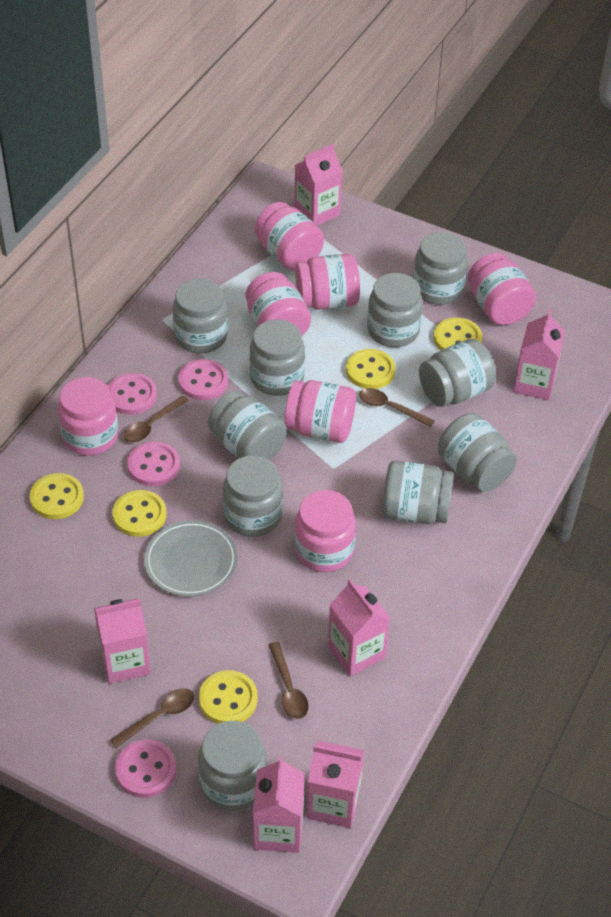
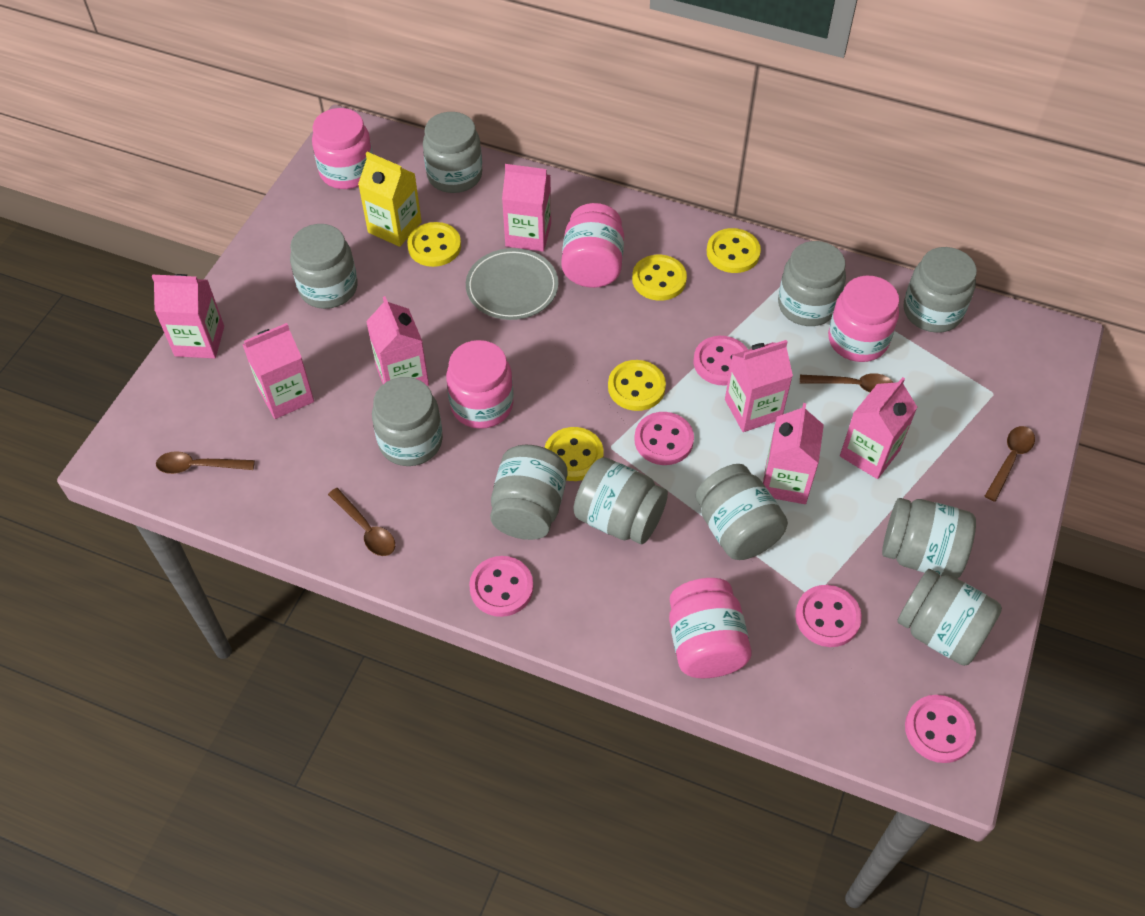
pink button: 4 -> 5
pink carton: 6 -> 7
pink jar: 7 -> 5
yellow carton: 0 -> 1

